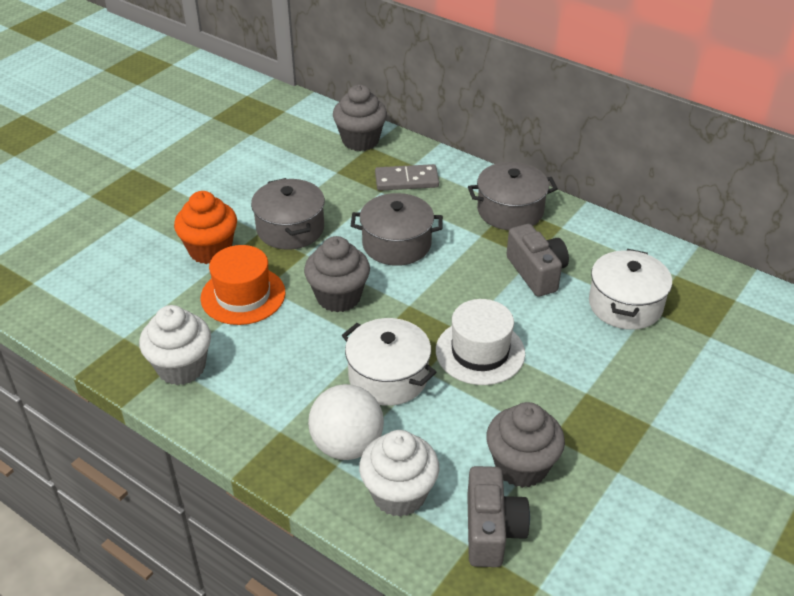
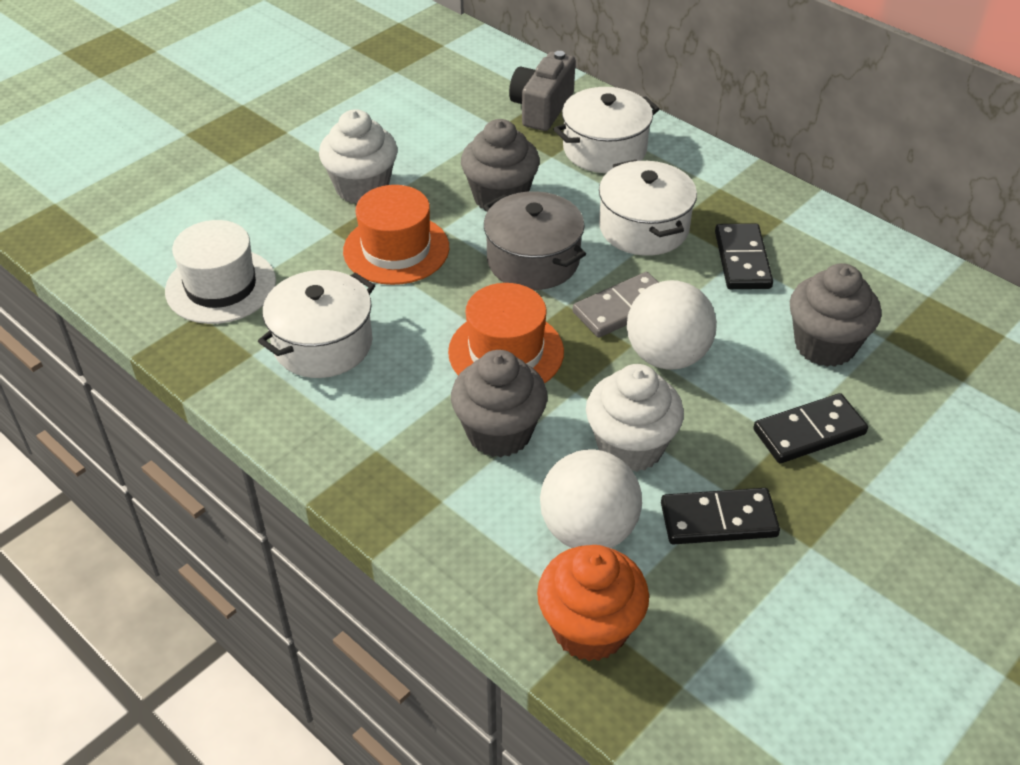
black domino: 0 -> 3
grey camera: 2 -> 1
grey pot: 3 -> 1
orange hat: 1 -> 2
white ball: 1 -> 2
white pot: 2 -> 3

